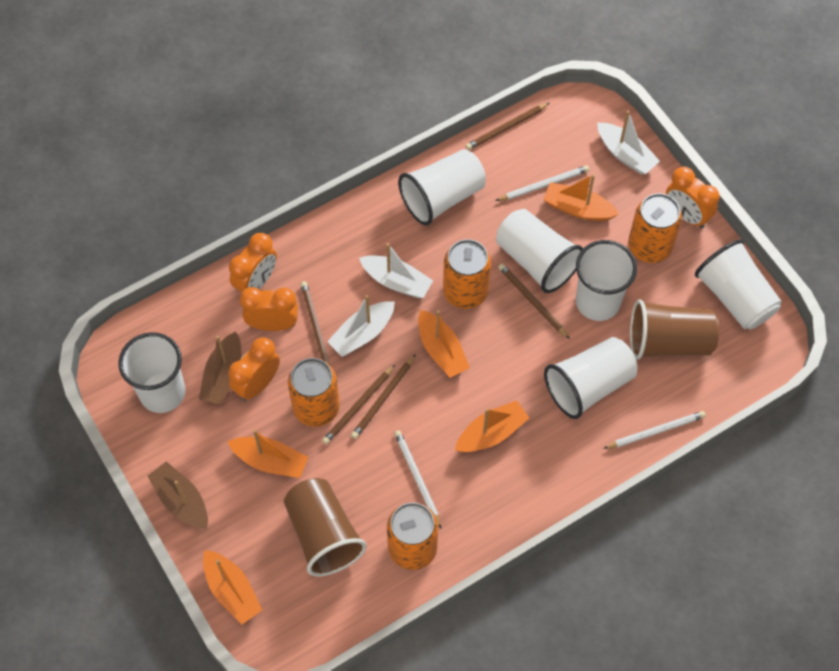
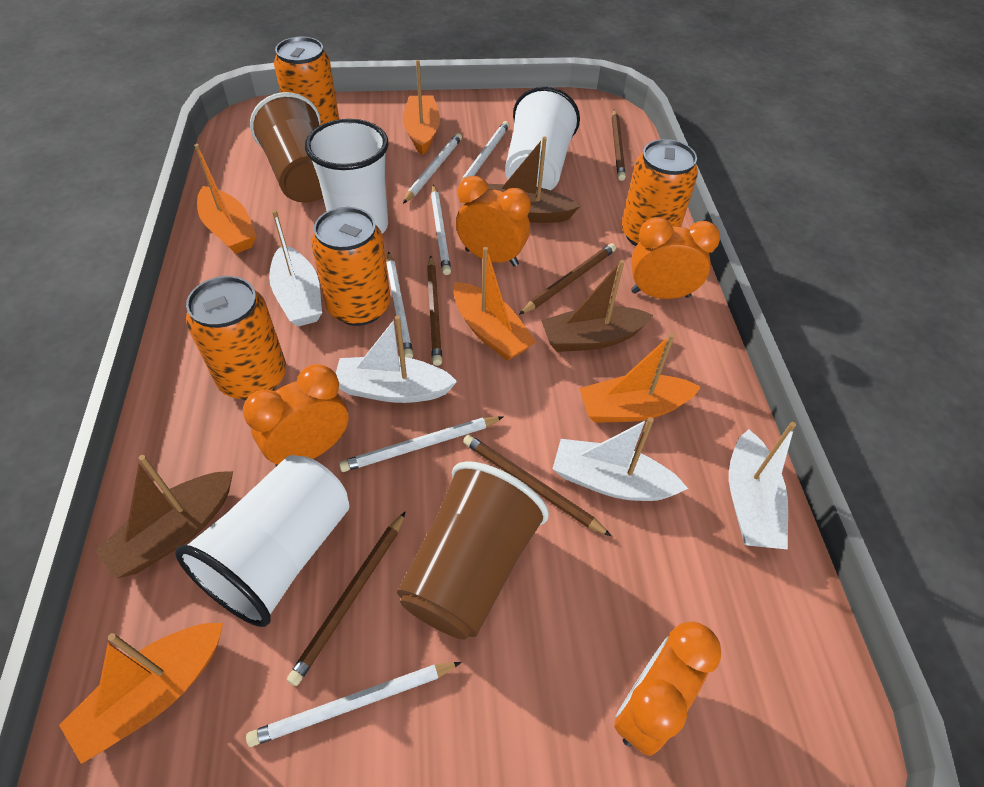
brown boat: 2 -> 3
white boat: 3 -> 4
white cup: 6 -> 3
white pencil: 3 -> 6

